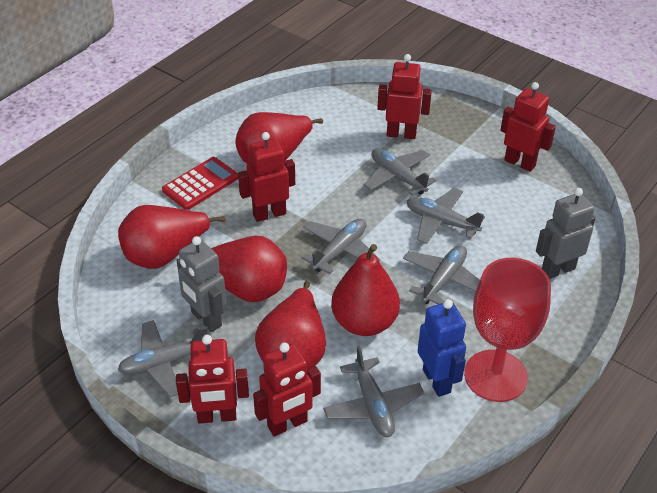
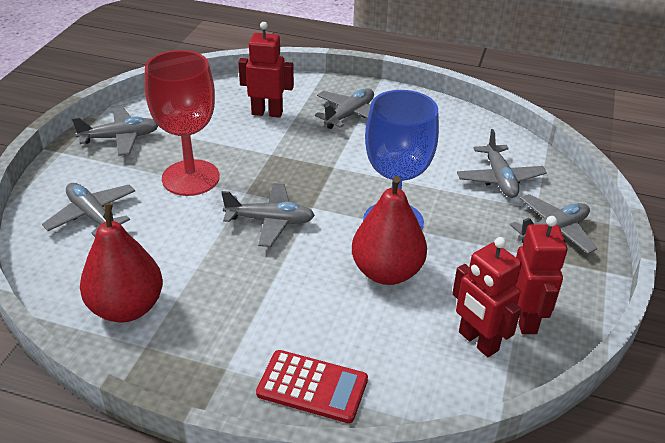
blue goblet: 0 -> 1
blue robot: 1 -> 0
grey robot: 2 -> 0
red pear: 5 -> 2
red robot: 5 -> 3

